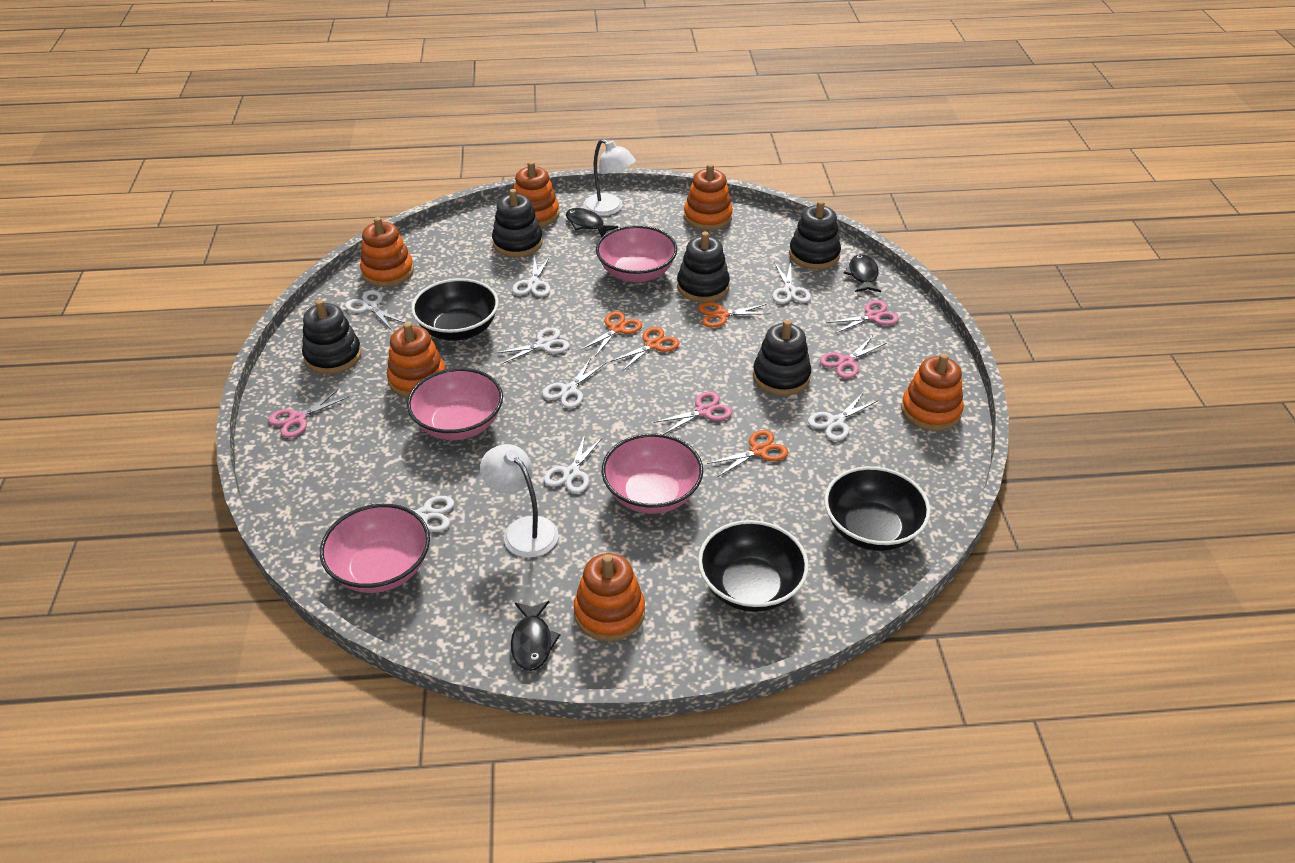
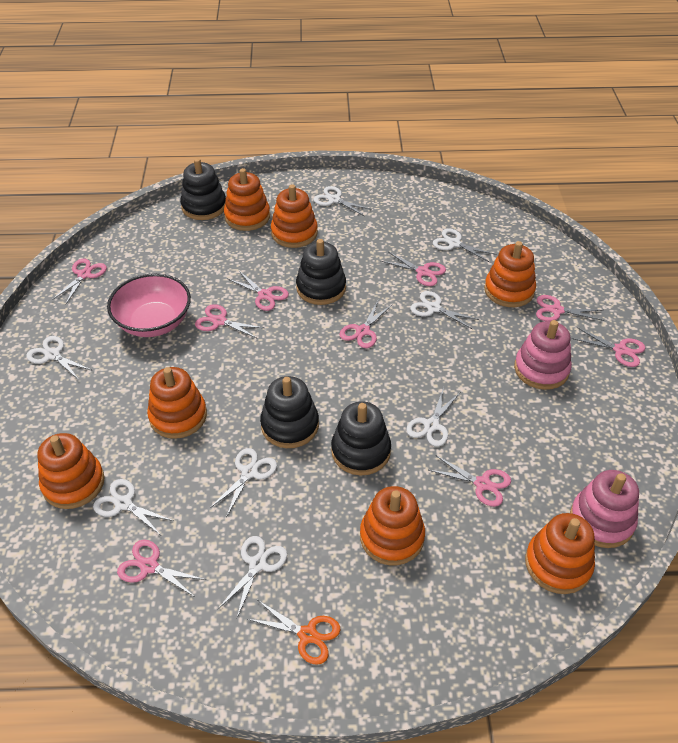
black bowl: 3 -> 0
black fish: 3 -> 0
black stacking toy: 5 -> 4
orange scissors: 4 -> 1
orange stacking toy: 6 -> 7
pink bowl: 4 -> 1
pink scissors: 4 -> 9
pink stacking toy: 0 -> 2
white lamp: 2 -> 0

